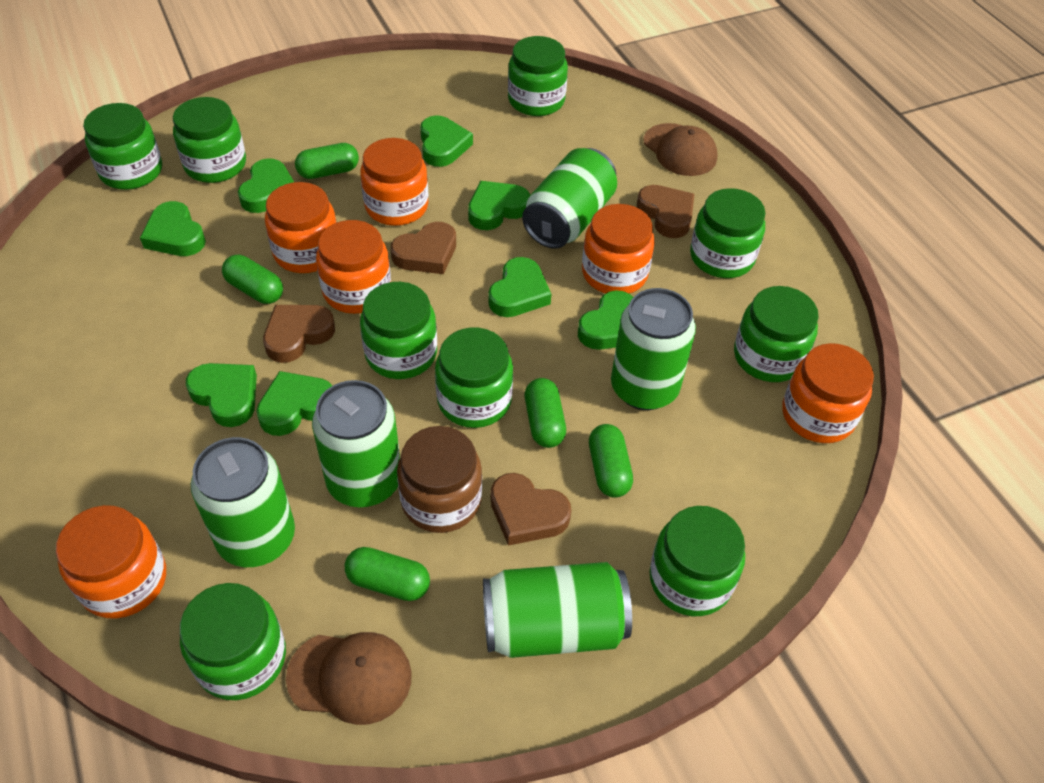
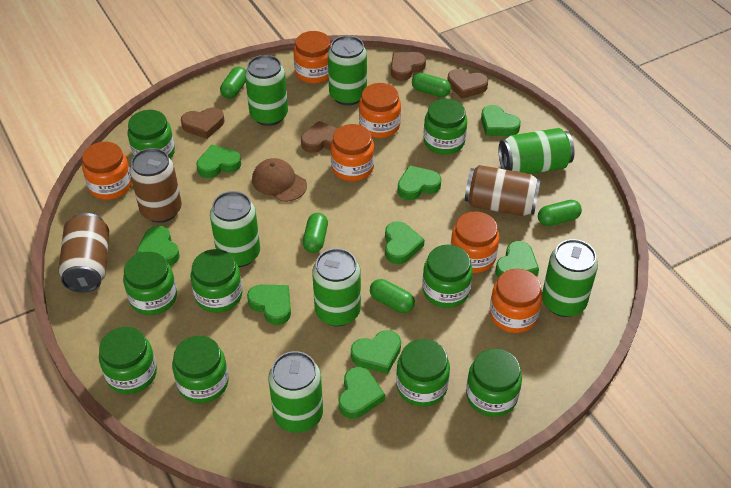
brown can: 0 -> 3
brown cap: 2 -> 1
brown jar: 1 -> 0
green can: 5 -> 7
green heart: 8 -> 9

